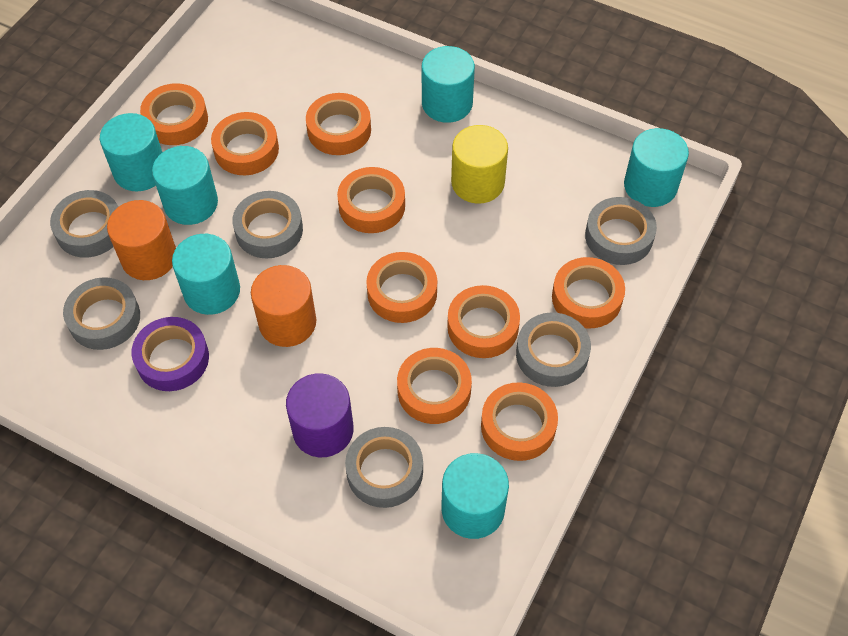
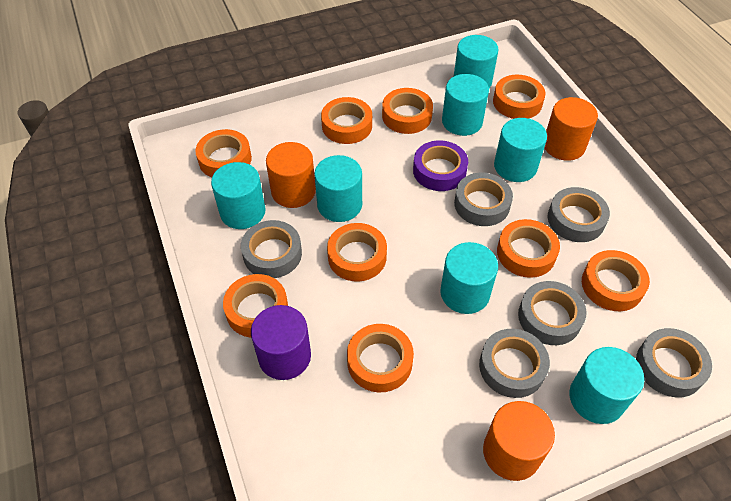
orange cylinder: 2 -> 3
turquoise cylinder: 6 -> 7
yellow cylinder: 1 -> 0

